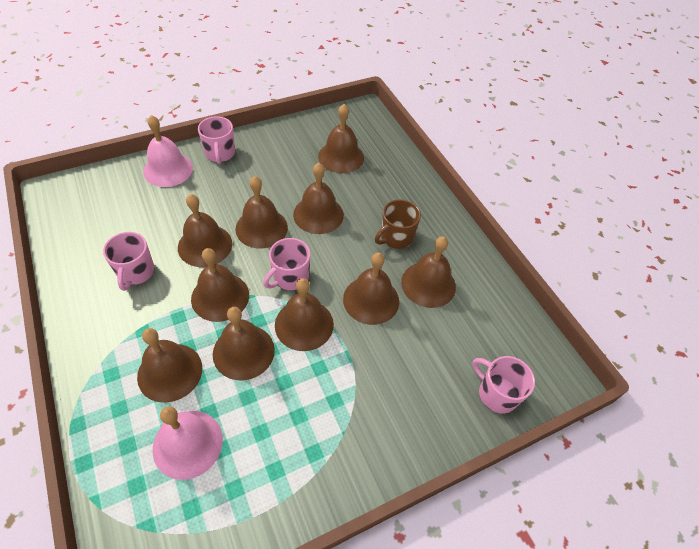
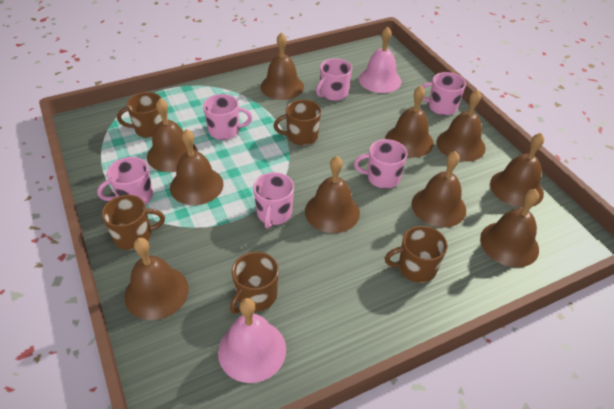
brown mug: 1 -> 5
pink mug: 4 -> 6

